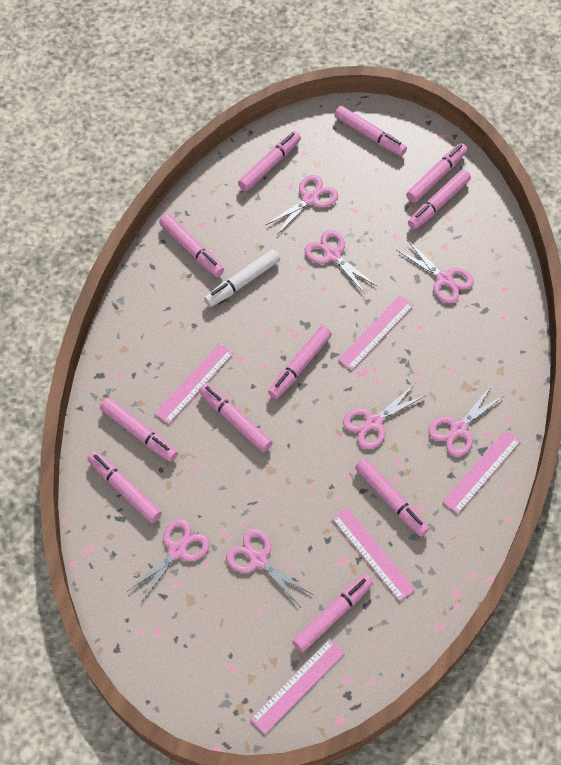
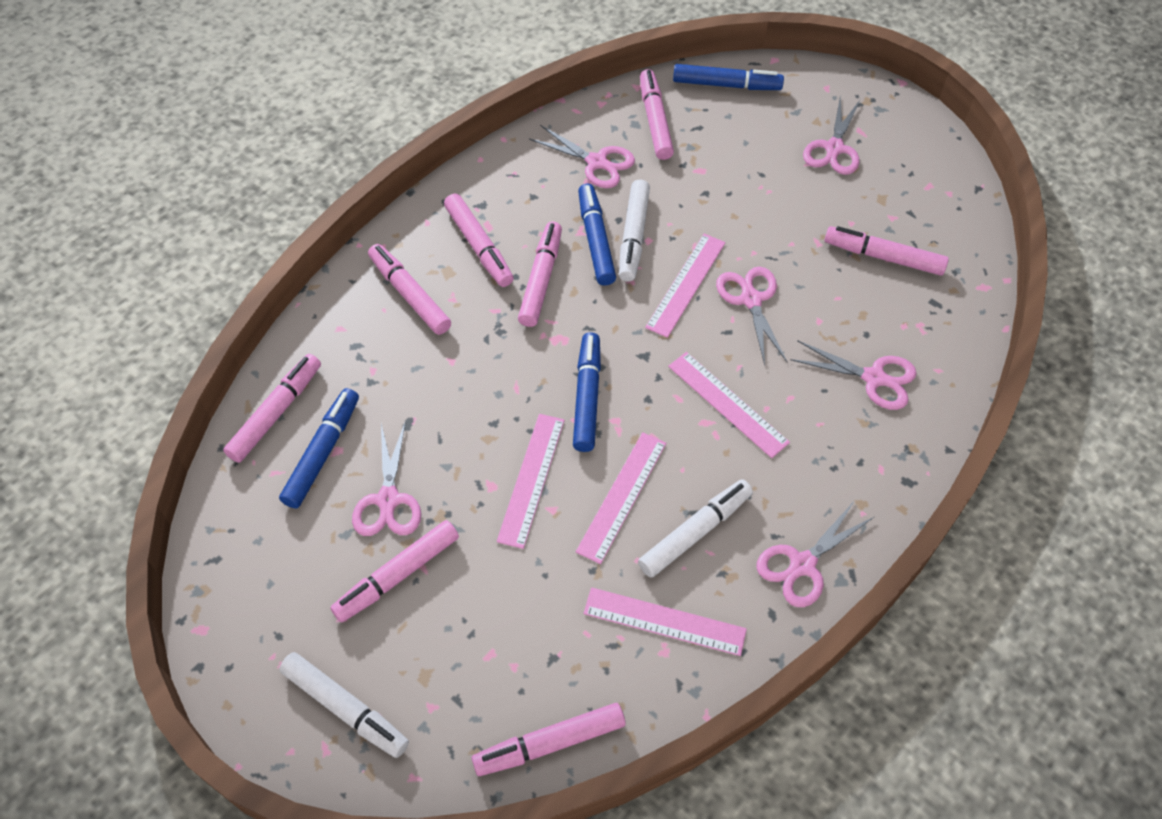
blue marker: 0 -> 4
pink marker: 11 -> 8
pink scissors: 7 -> 6
white marker: 1 -> 3

